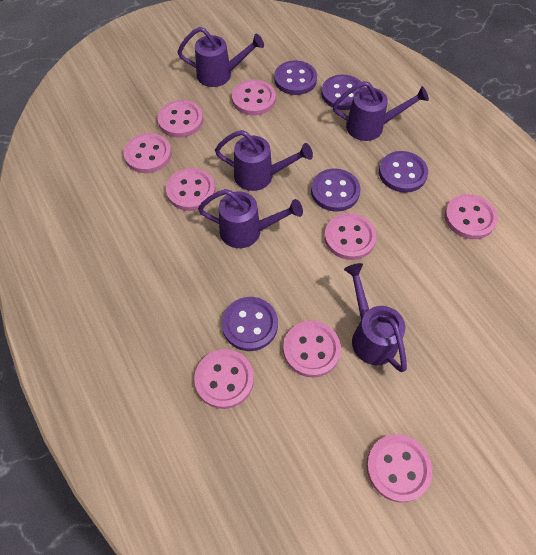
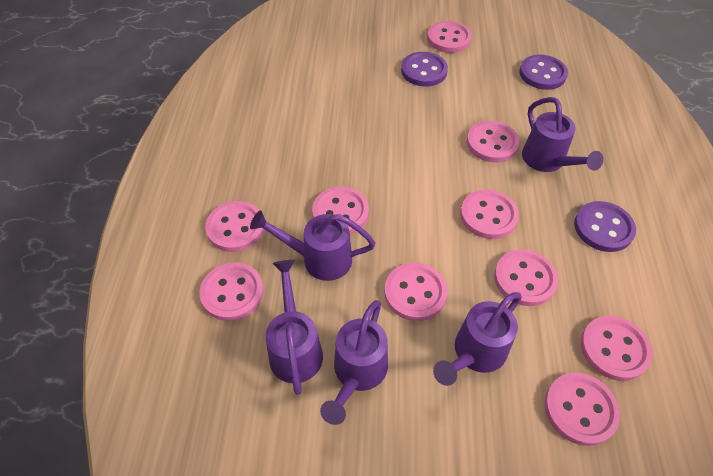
pink button: 9 -> 10
purple button: 5 -> 3

